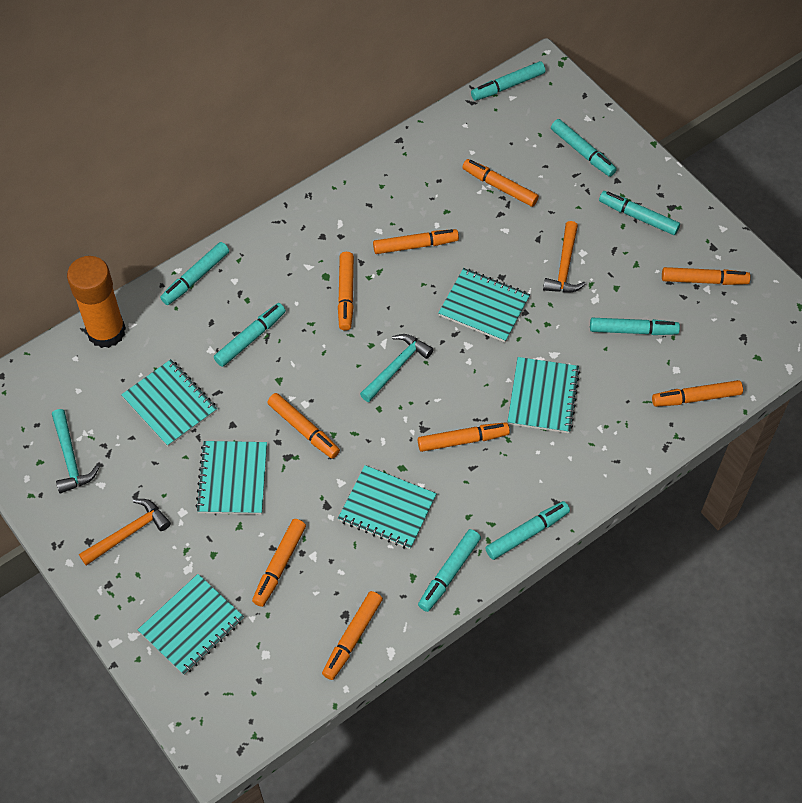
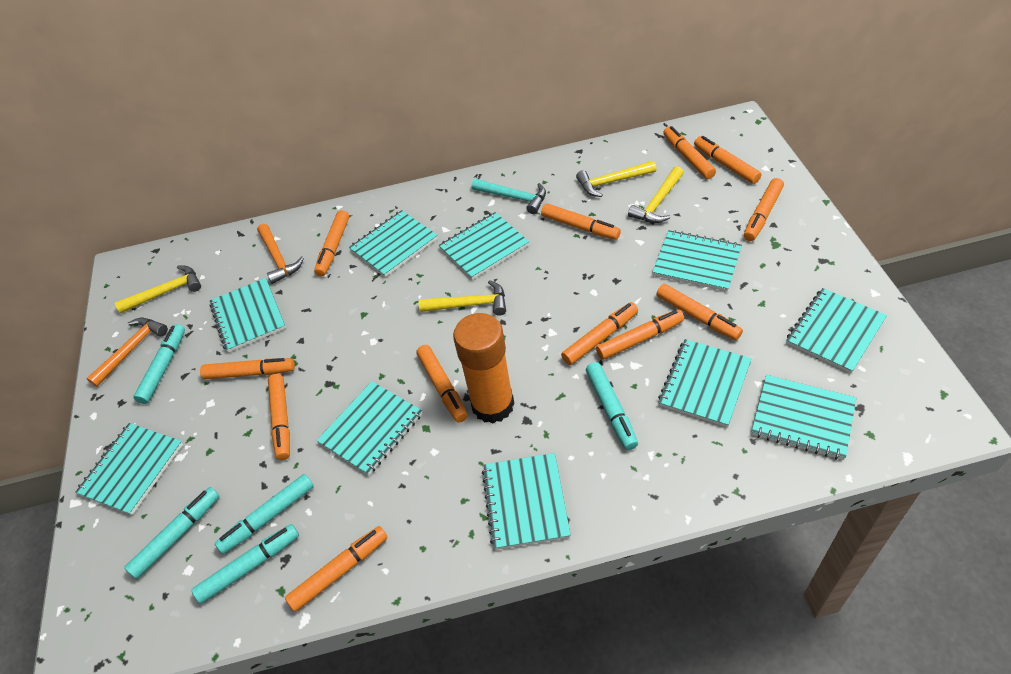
orange marker: 9 -> 12
turquoise hammer: 2 -> 1
turquoise marker: 8 -> 5
turquoise notebook: 6 -> 10
yellow hammer: 0 -> 4

